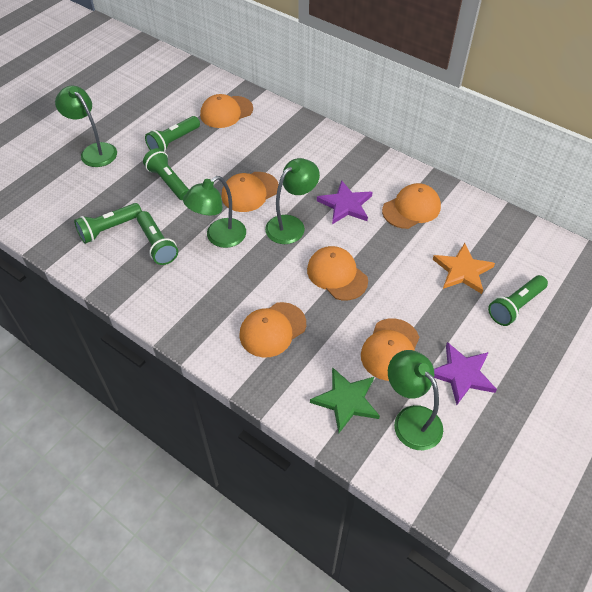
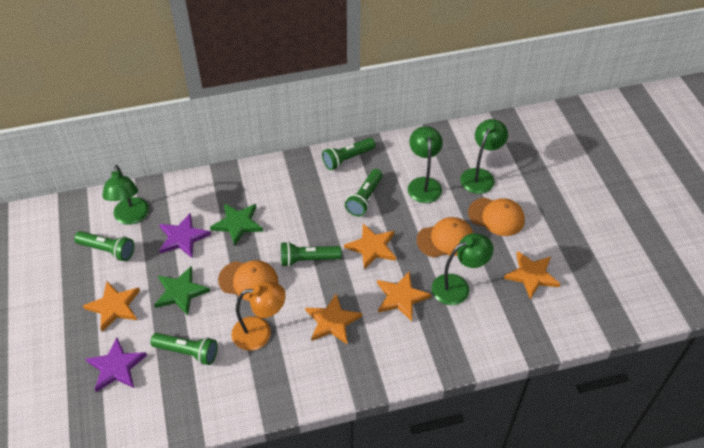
green star: 1 -> 2
orange cap: 6 -> 3
orange lamp: 0 -> 1
orange star: 1 -> 5

